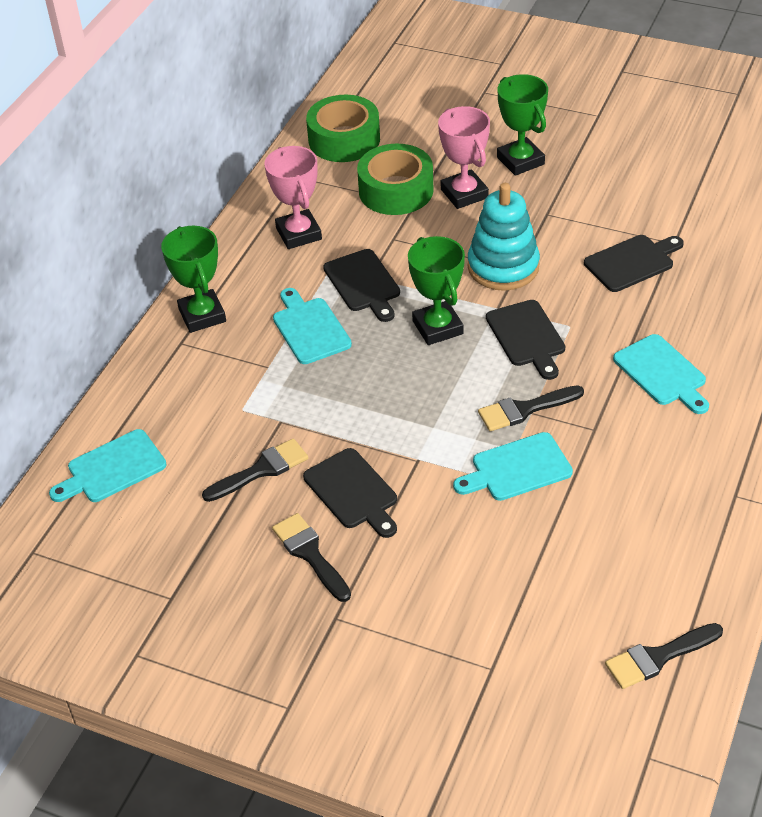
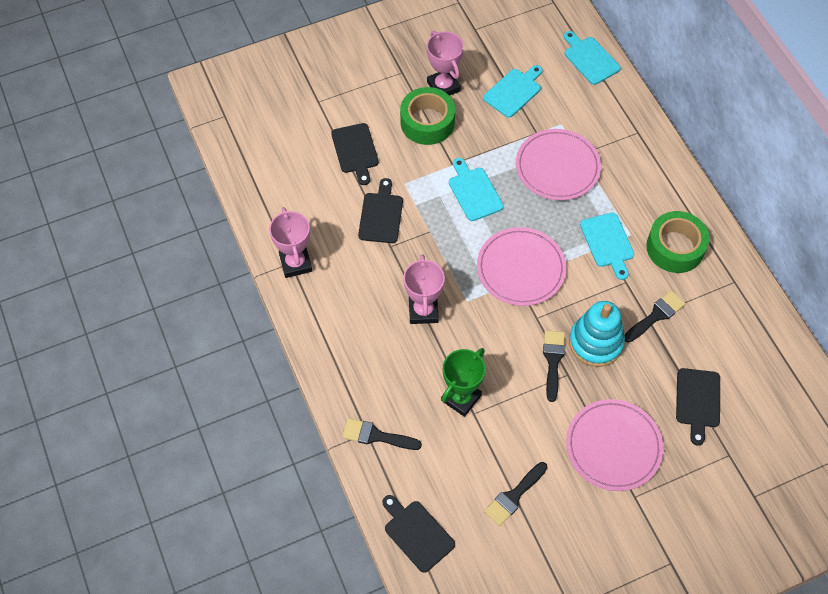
green trophy: 3 -> 1
pink plate: 0 -> 3
pink trophy: 2 -> 3

